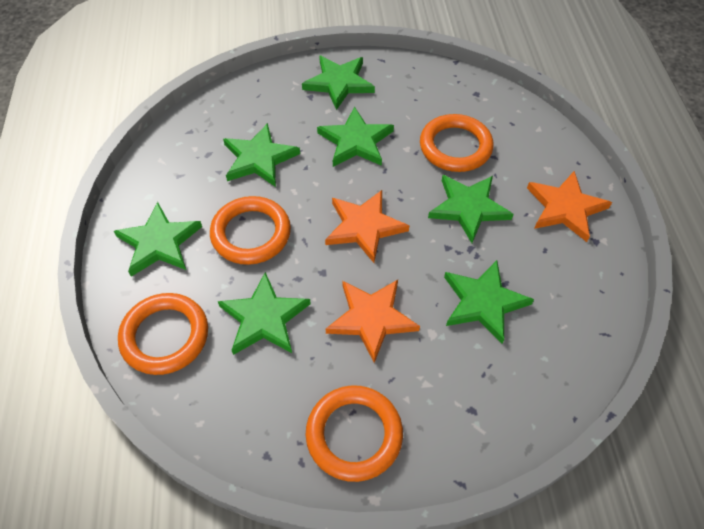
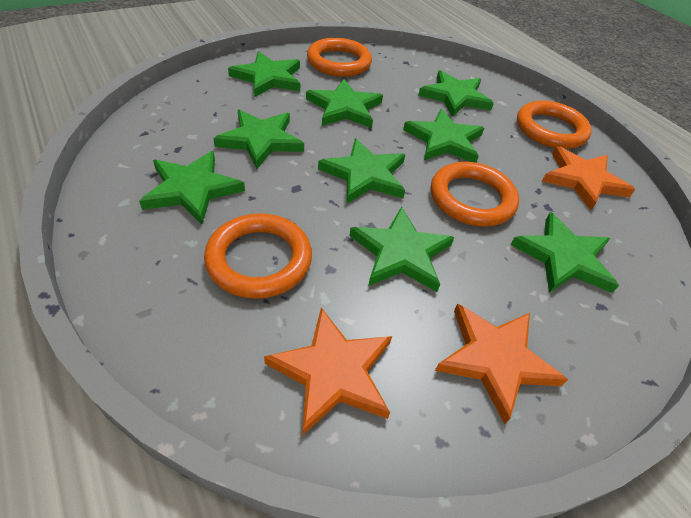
green star: 7 -> 9

